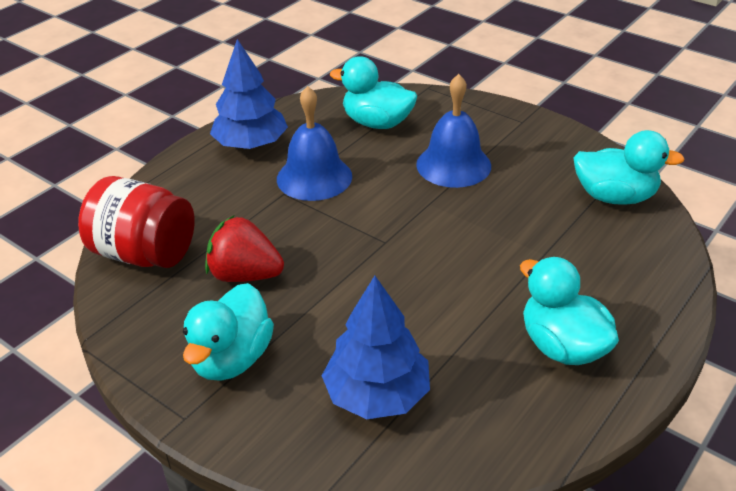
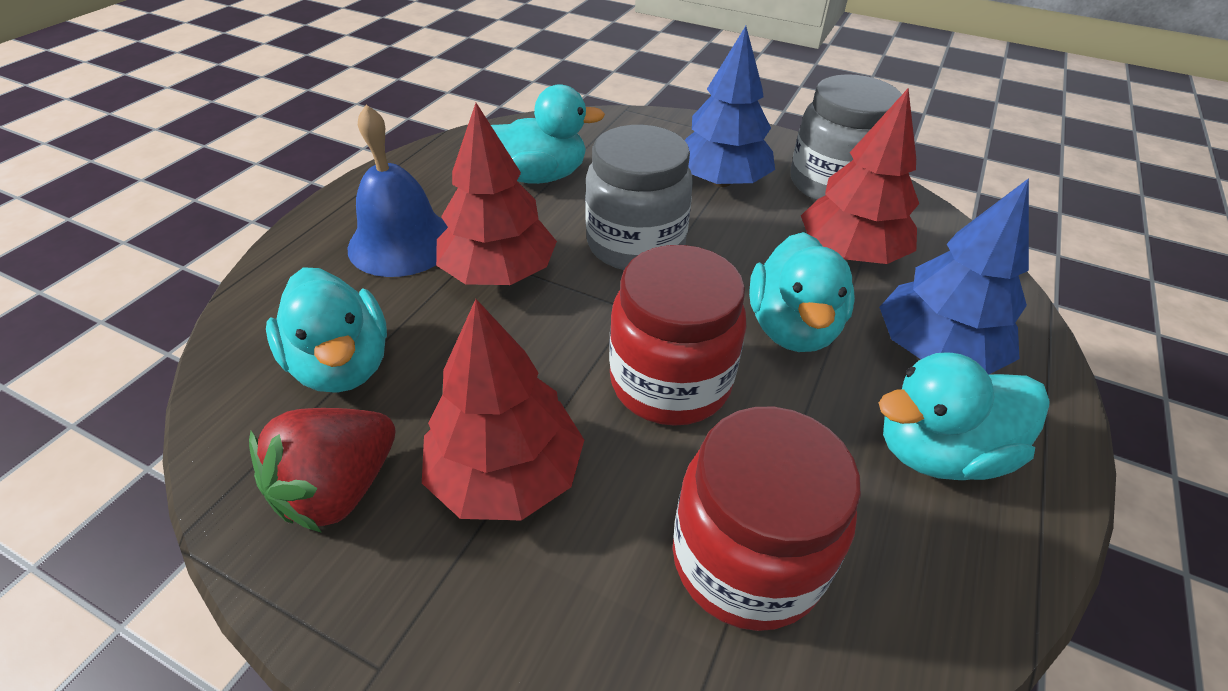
blue bell: 2 -> 1
grey jar: 0 -> 2
red jar: 1 -> 2
red tree: 0 -> 3

